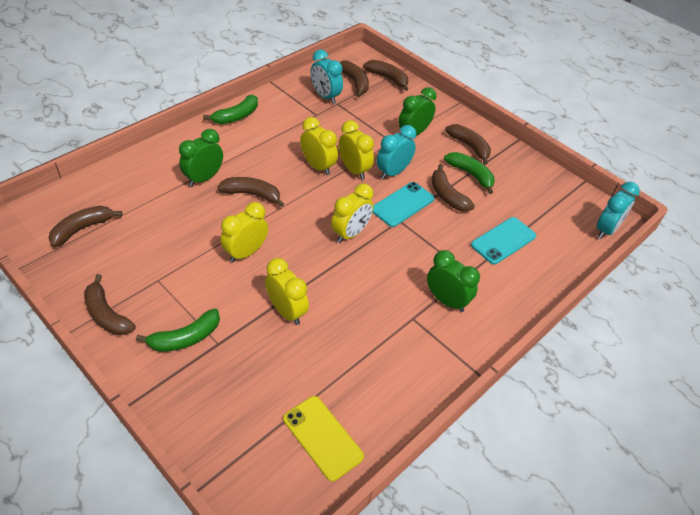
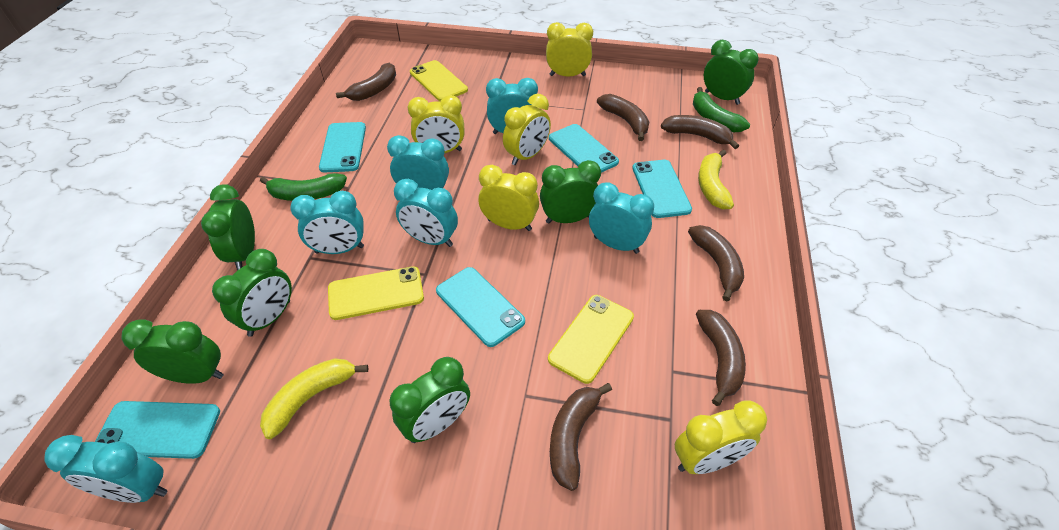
brown banana: 7 -> 6
green banana: 3 -> 2
green clock: 3 -> 6
turquoise clock: 3 -> 6
turquoise phone: 2 -> 5
yellow banana: 0 -> 2
yellow phone: 1 -> 3

